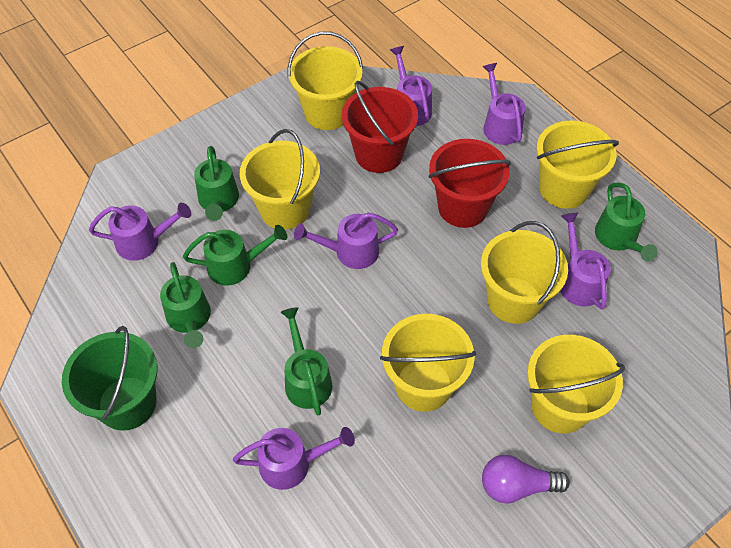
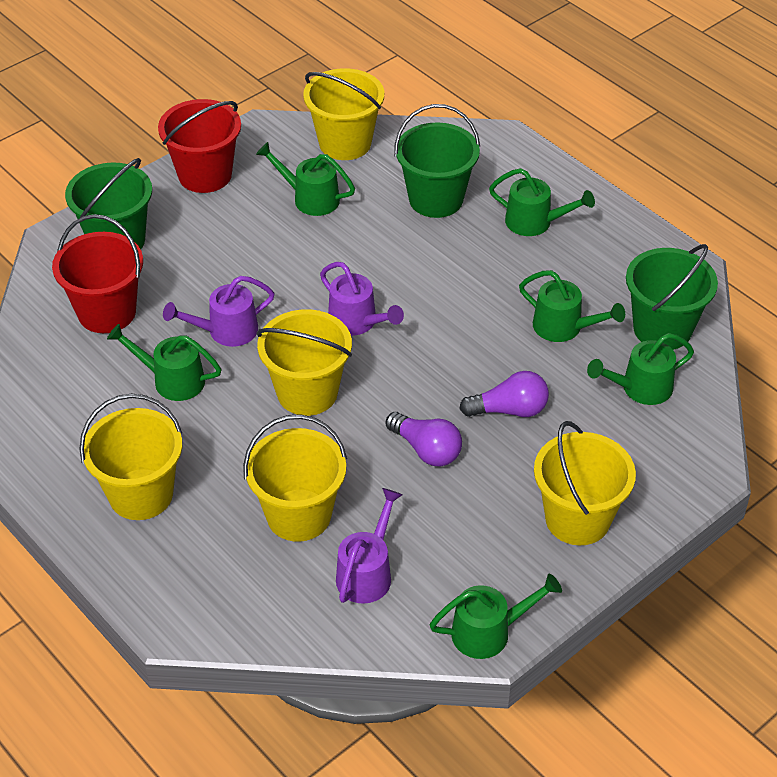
green bucket: 1 -> 3
green watering can: 5 -> 6
purple light bulb: 1 -> 2
purple watering can: 6 -> 3
yellow bucket: 6 -> 5

